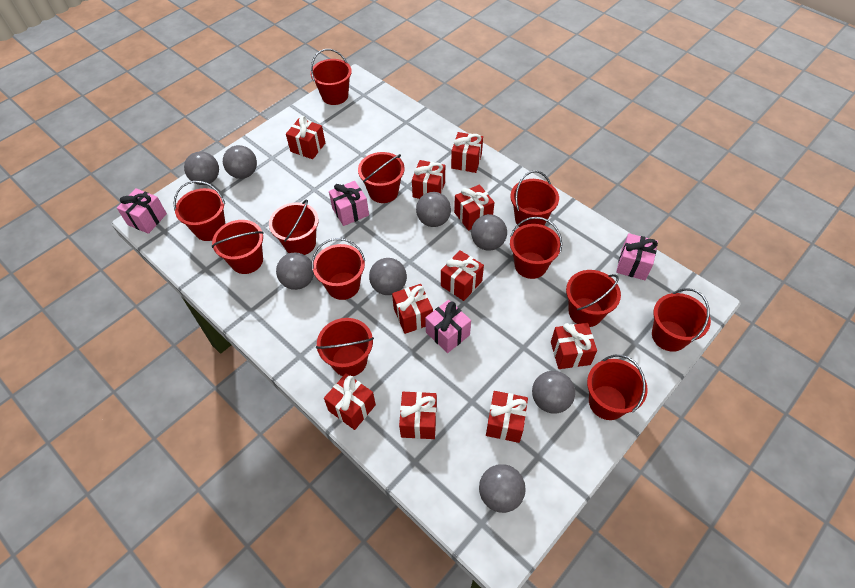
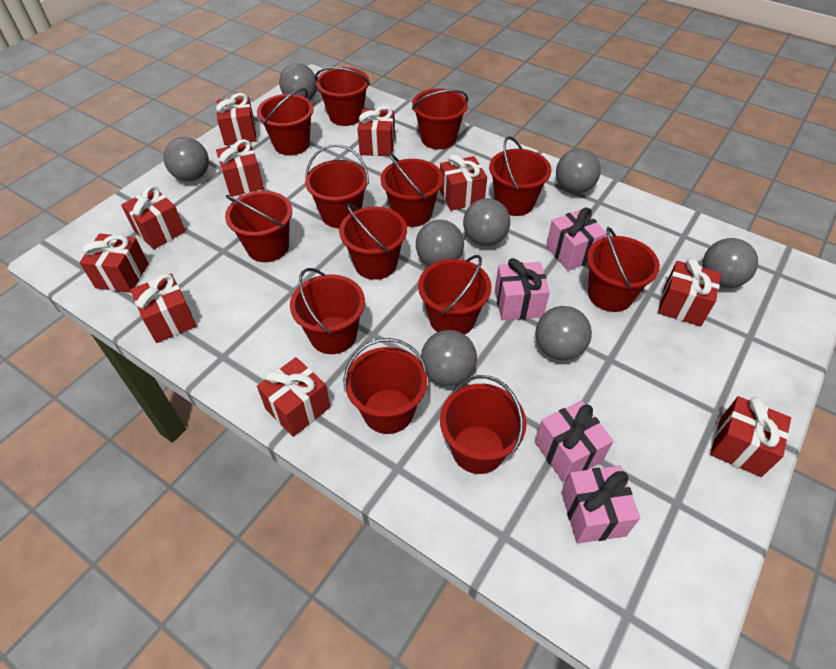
red bucket: 12 -> 13

